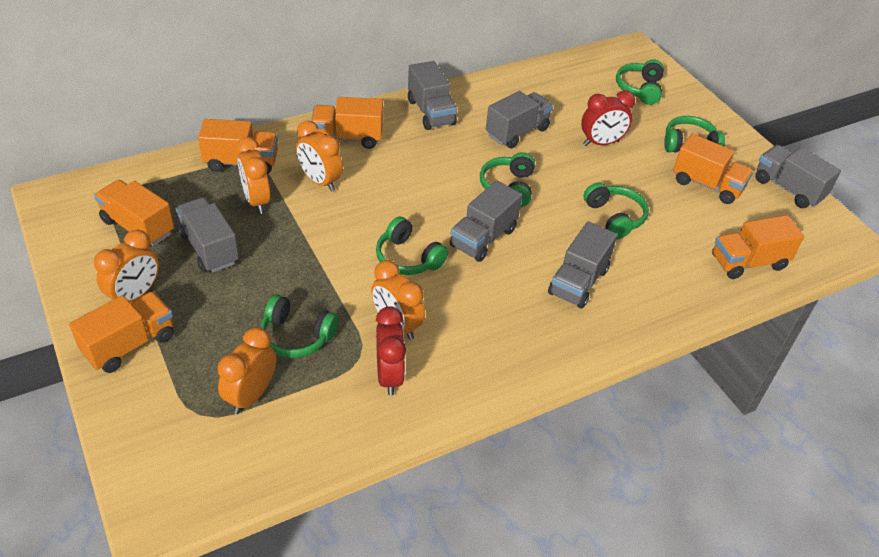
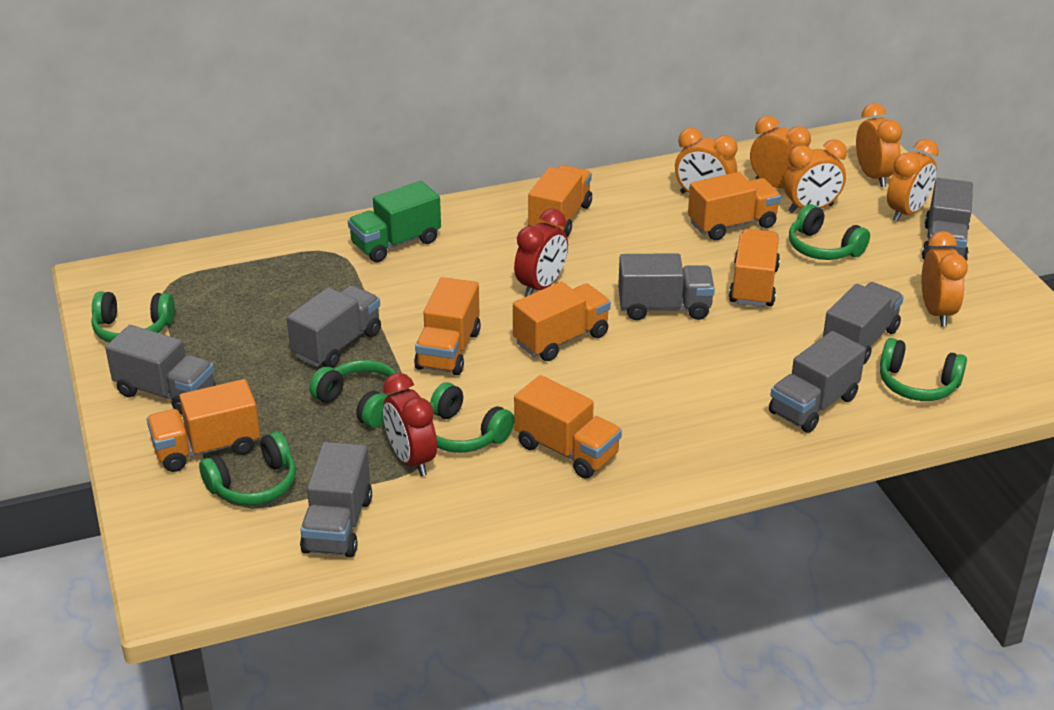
green truck: 0 -> 1
grey truck: 6 -> 7
orange clock: 5 -> 6
orange truck: 6 -> 7

